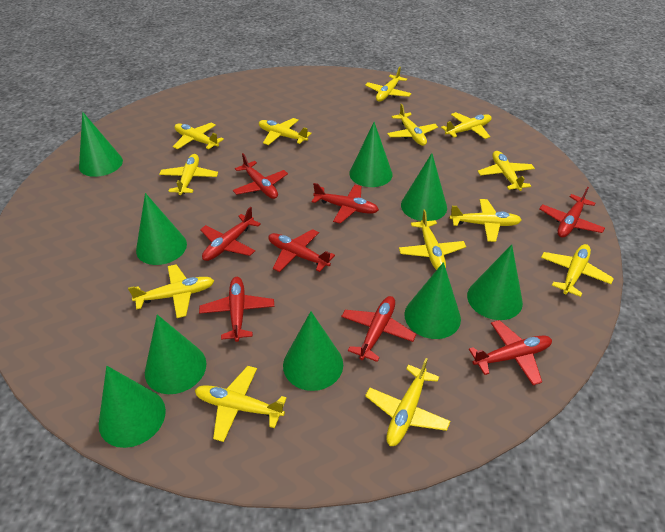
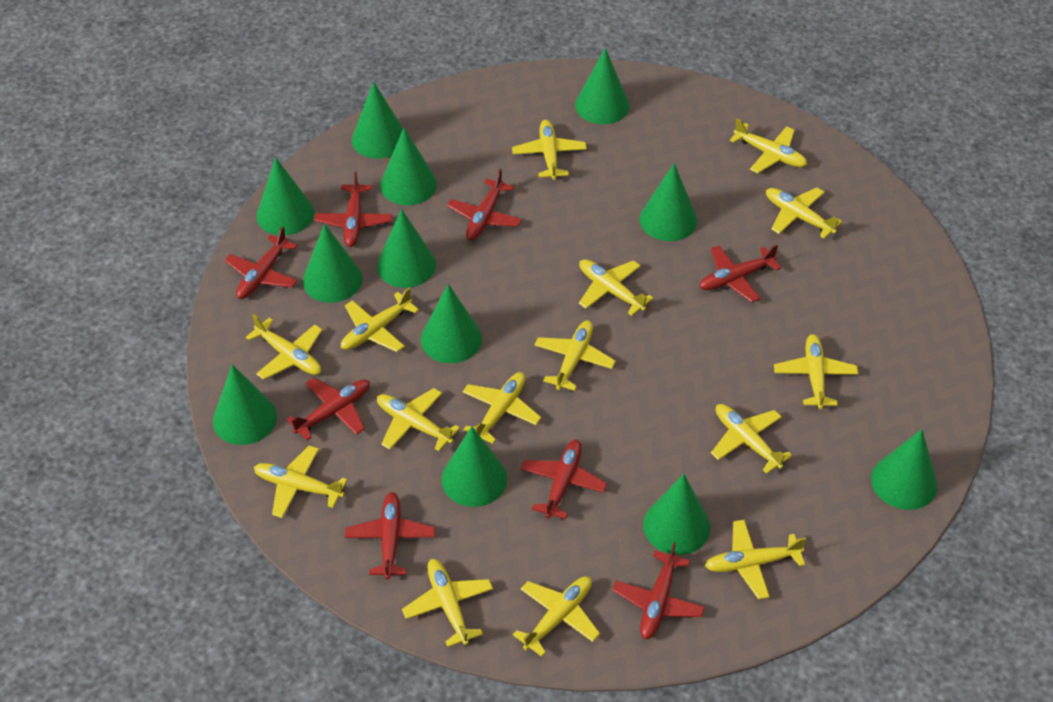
green cone: 9 -> 12
yellow plane: 13 -> 15

